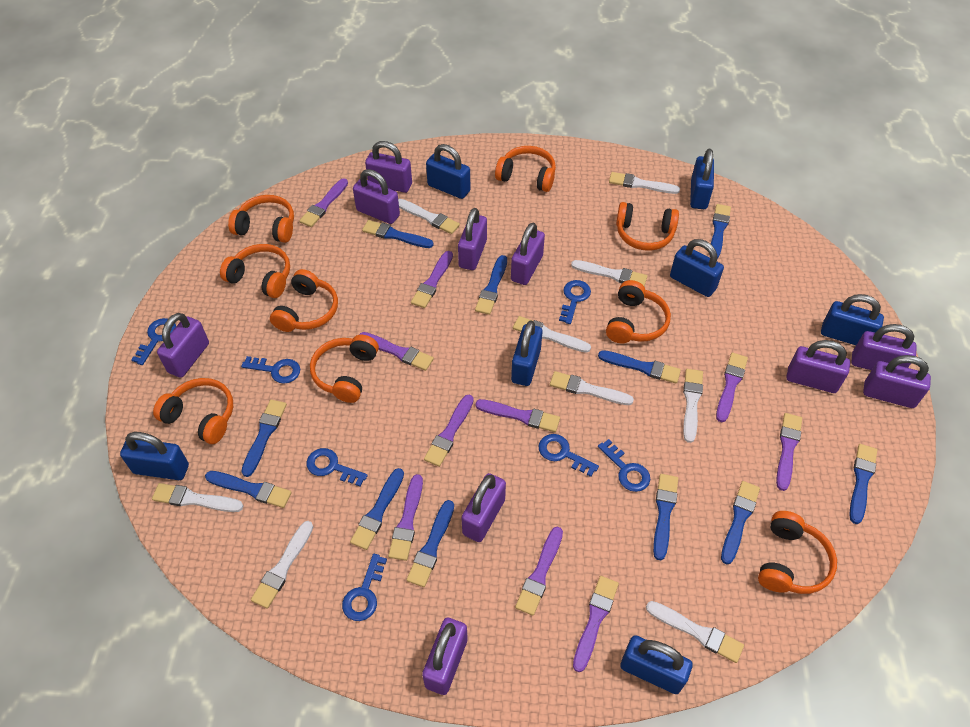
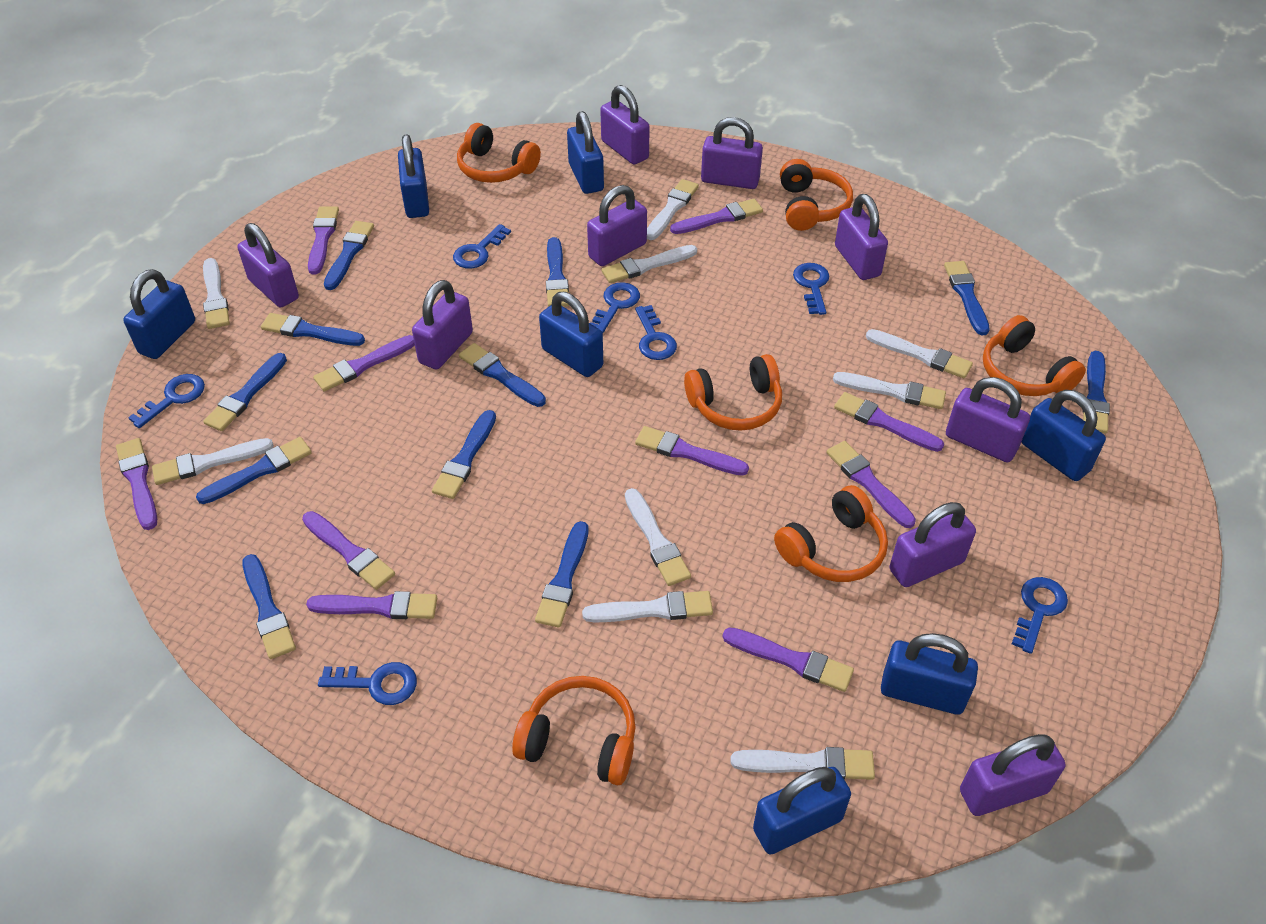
orange headphones: 9 -> 6
purple padlock: 10 -> 9

